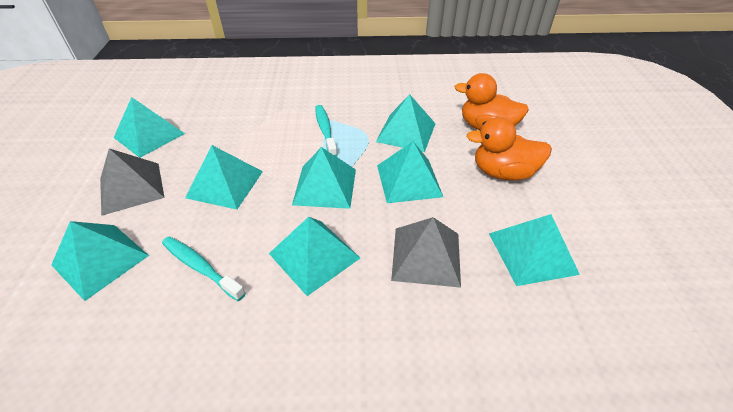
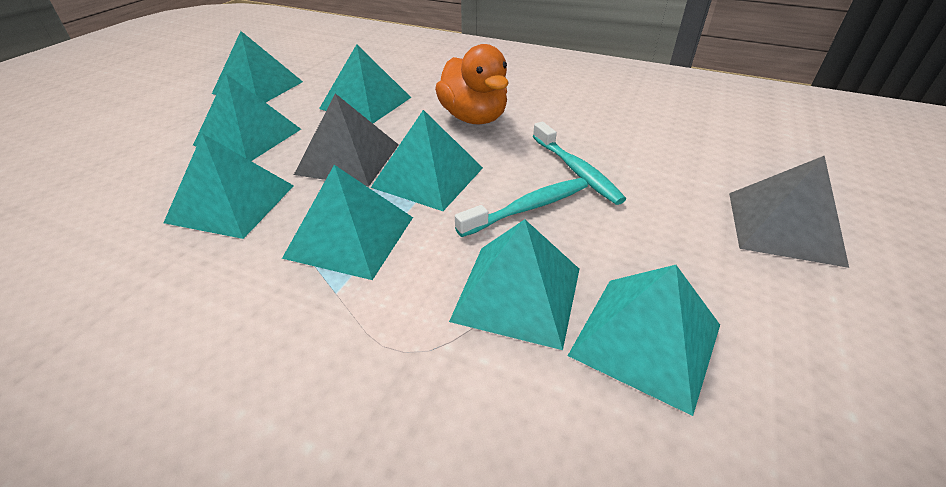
orange duck: 2 -> 1

